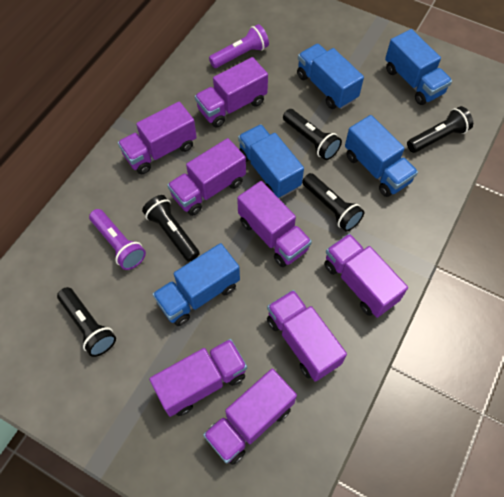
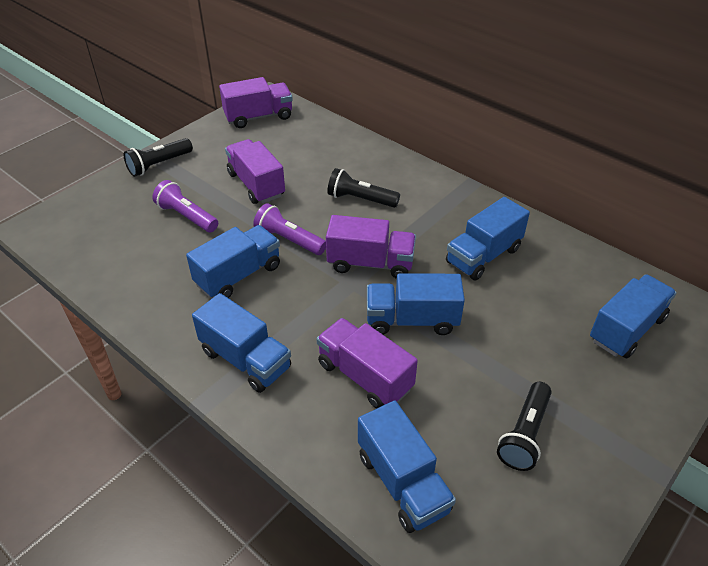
black flashlight: 5 -> 3
blue truck: 5 -> 6
purple truck: 8 -> 4

